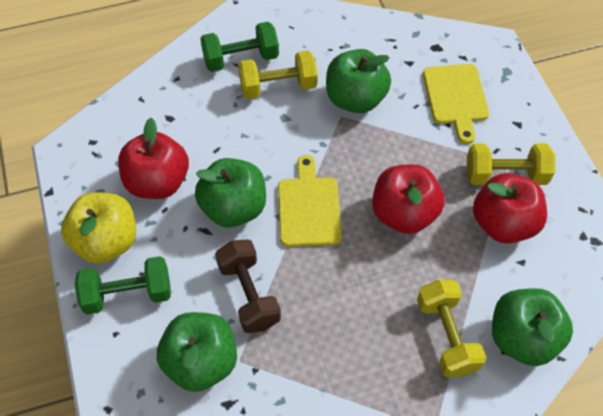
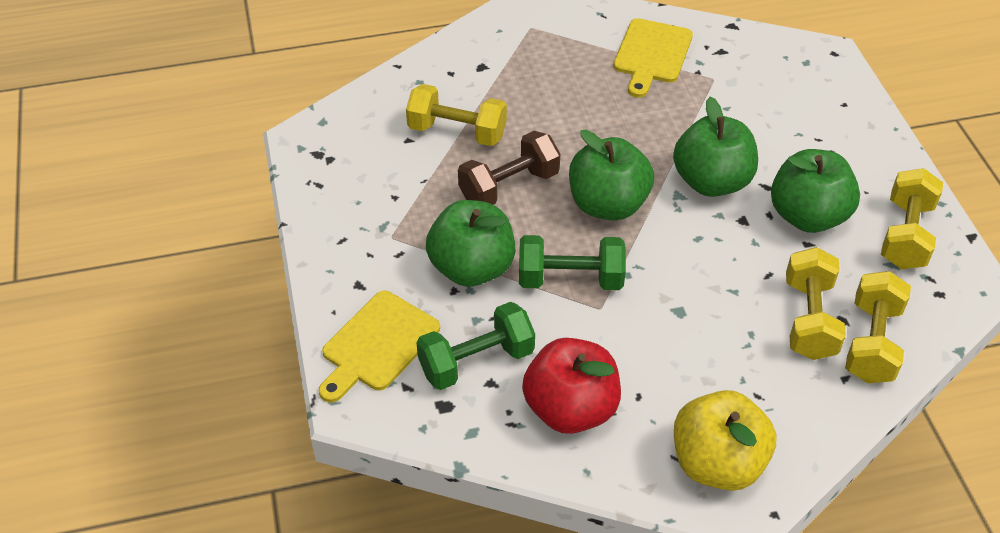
red apple: 3 -> 1
yellow dumbbell: 3 -> 4

